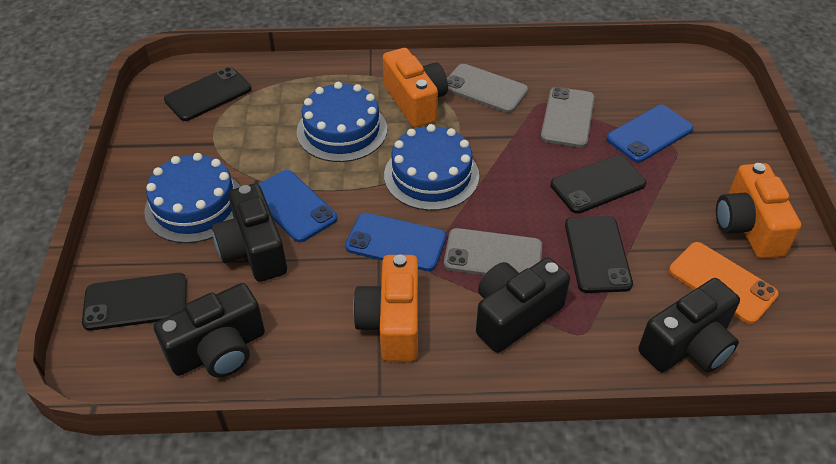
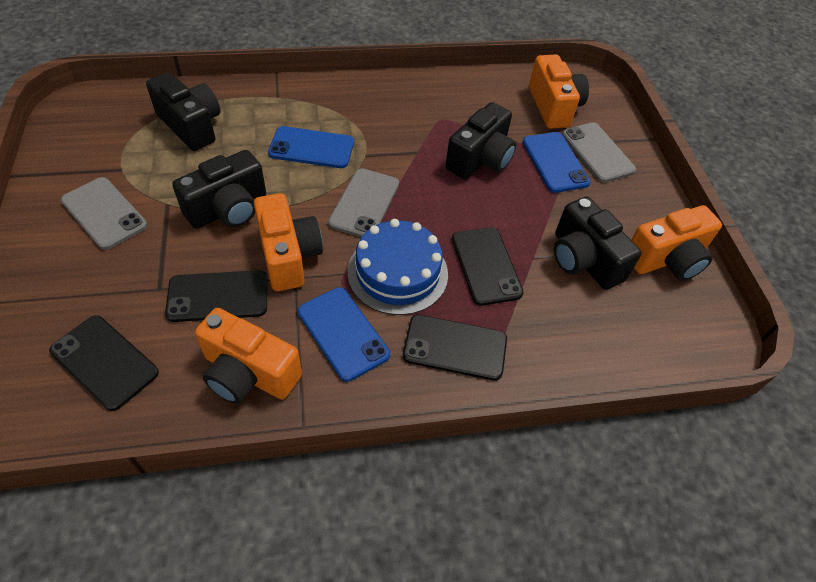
blue cake: 3 -> 1
orange camera: 3 -> 4
orange phone: 1 -> 0

